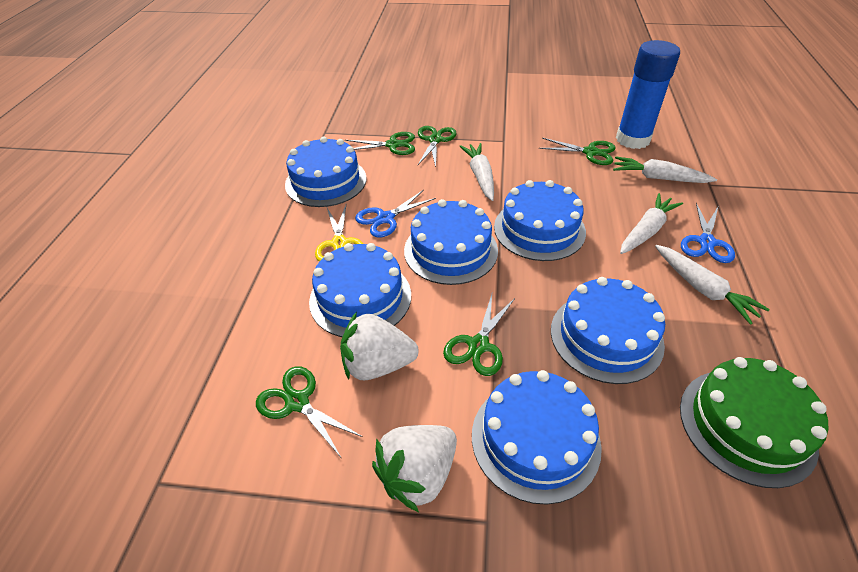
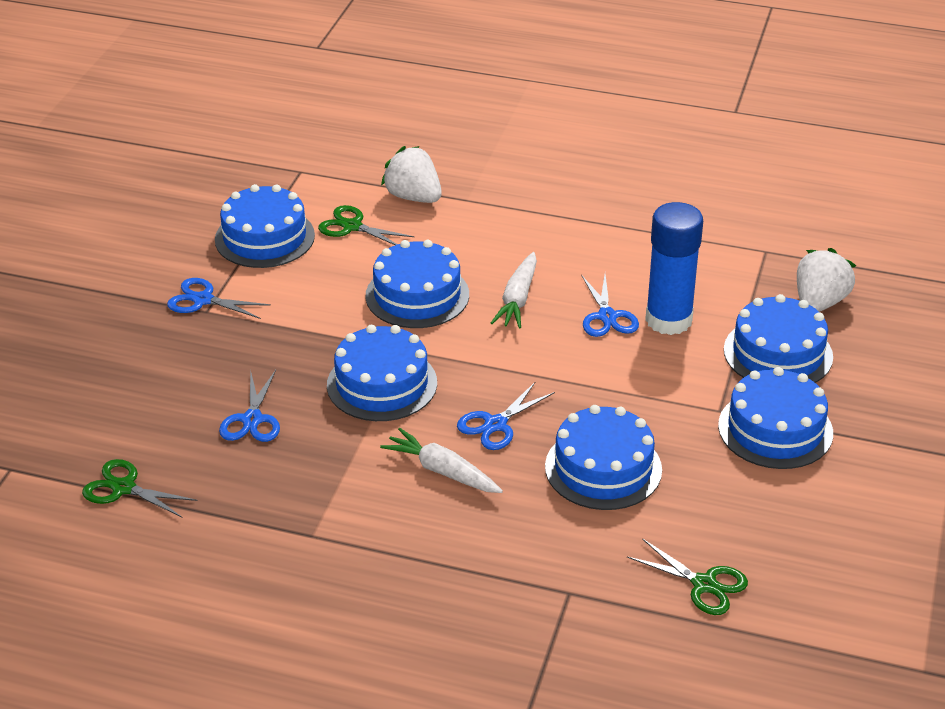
blue scissors: 2 -> 4
green cake: 1 -> 0
green scissors: 5 -> 3
white carrot: 4 -> 2
yellow scissors: 1 -> 0

